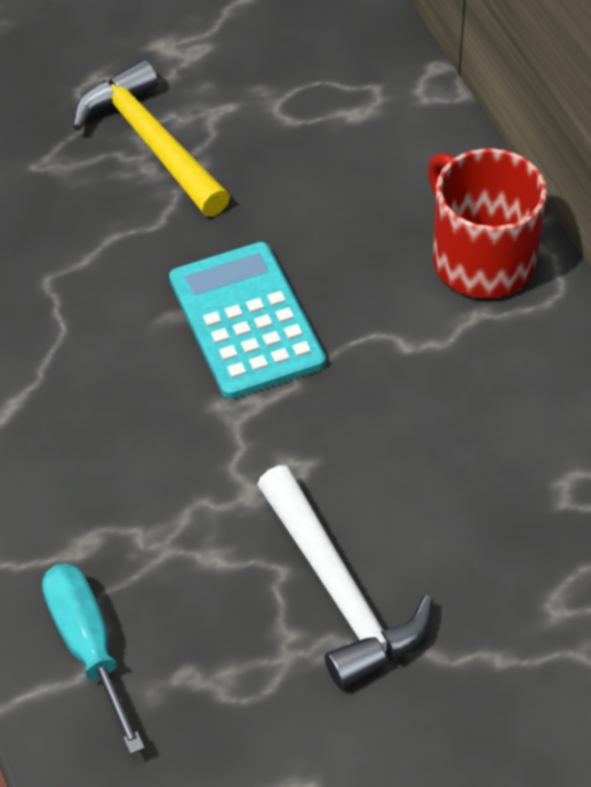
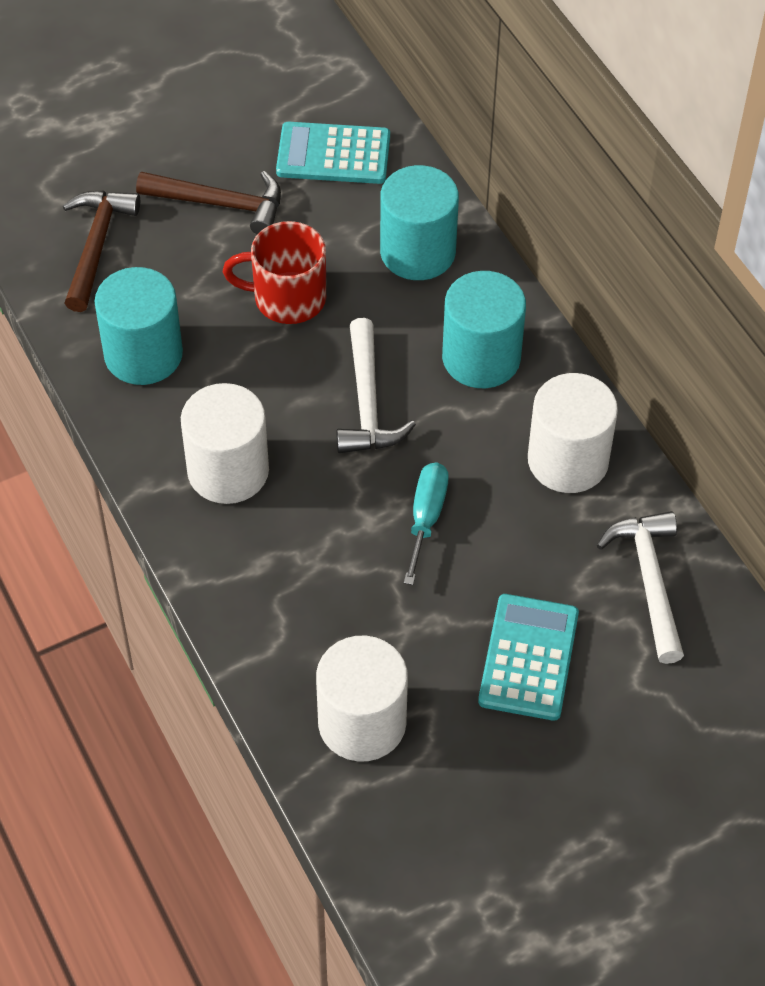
brown hammer: 0 -> 2
turquoise calculator: 1 -> 2
turquoise cylinder: 0 -> 3
white cylinder: 0 -> 3
white hammer: 1 -> 2
yellow hammer: 1 -> 0

